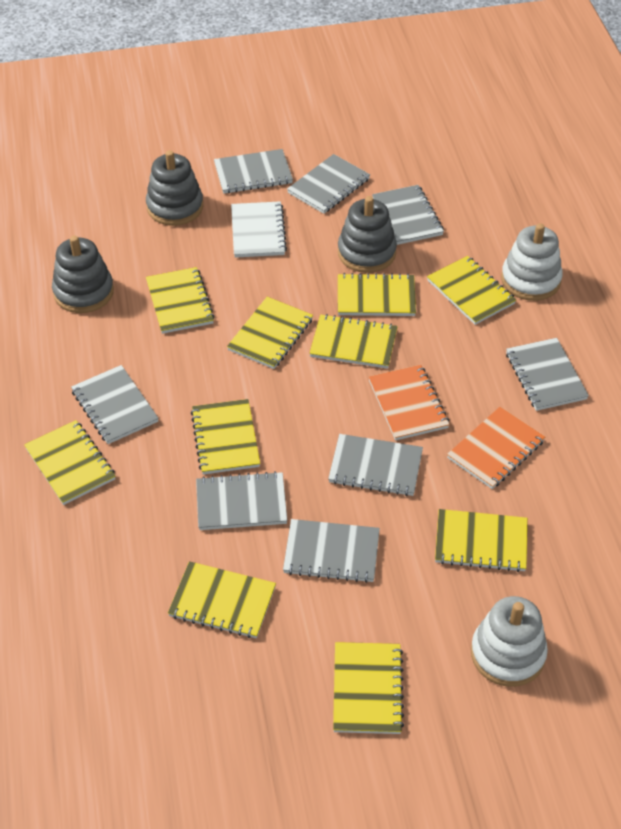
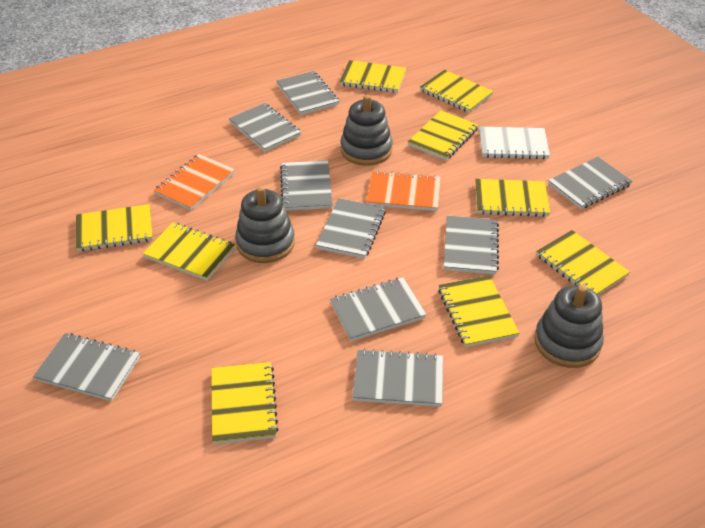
grey notebook: 8 -> 9
white stacking toy: 2 -> 0
yellow notebook: 10 -> 9

